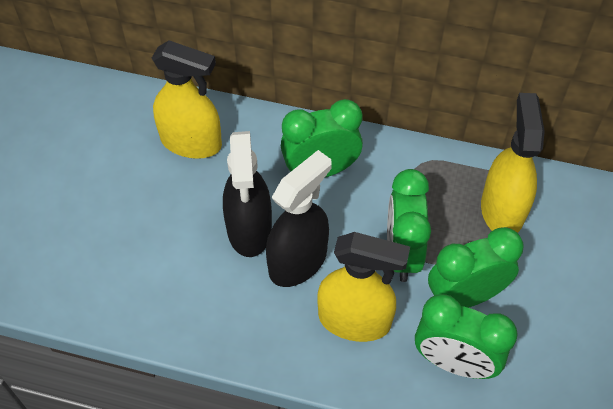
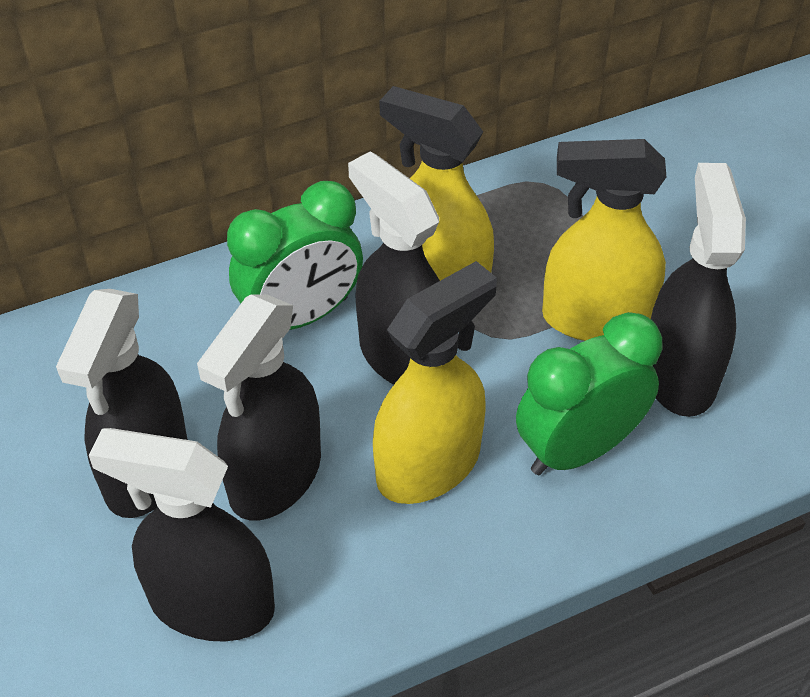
black spray bottle: 2 -> 5
green clock: 4 -> 2

